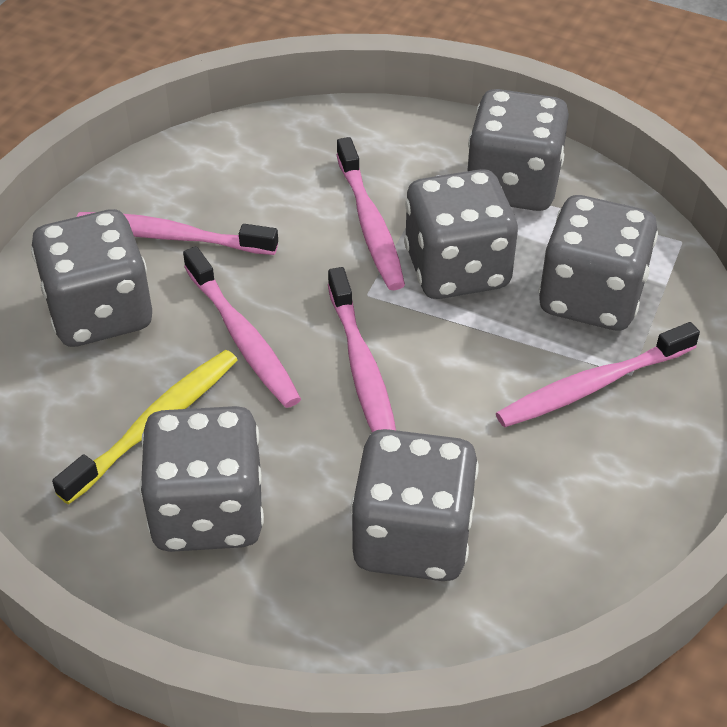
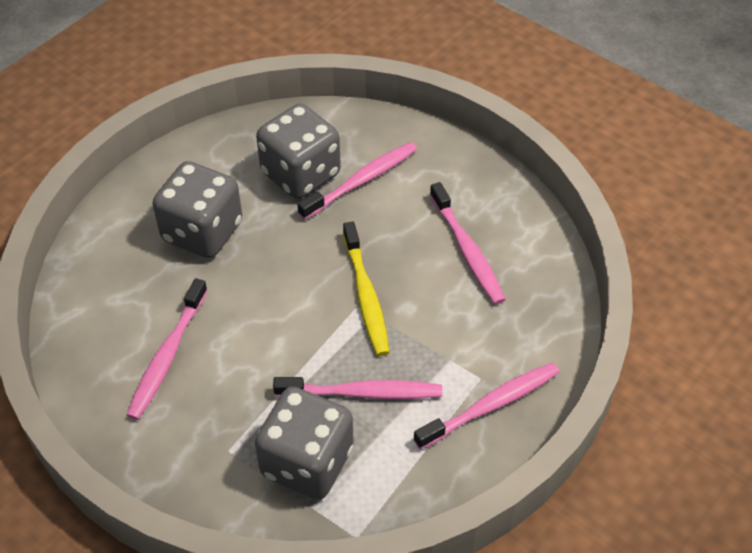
grey dice: 6 -> 3

